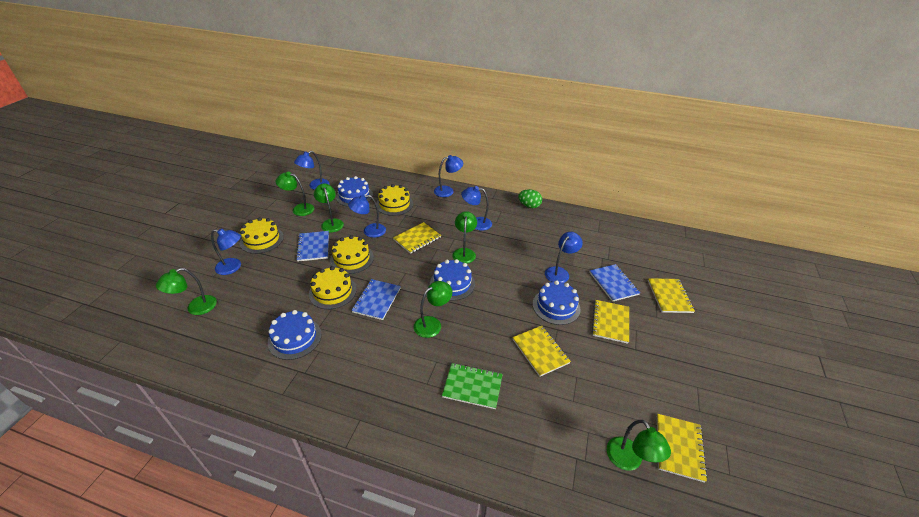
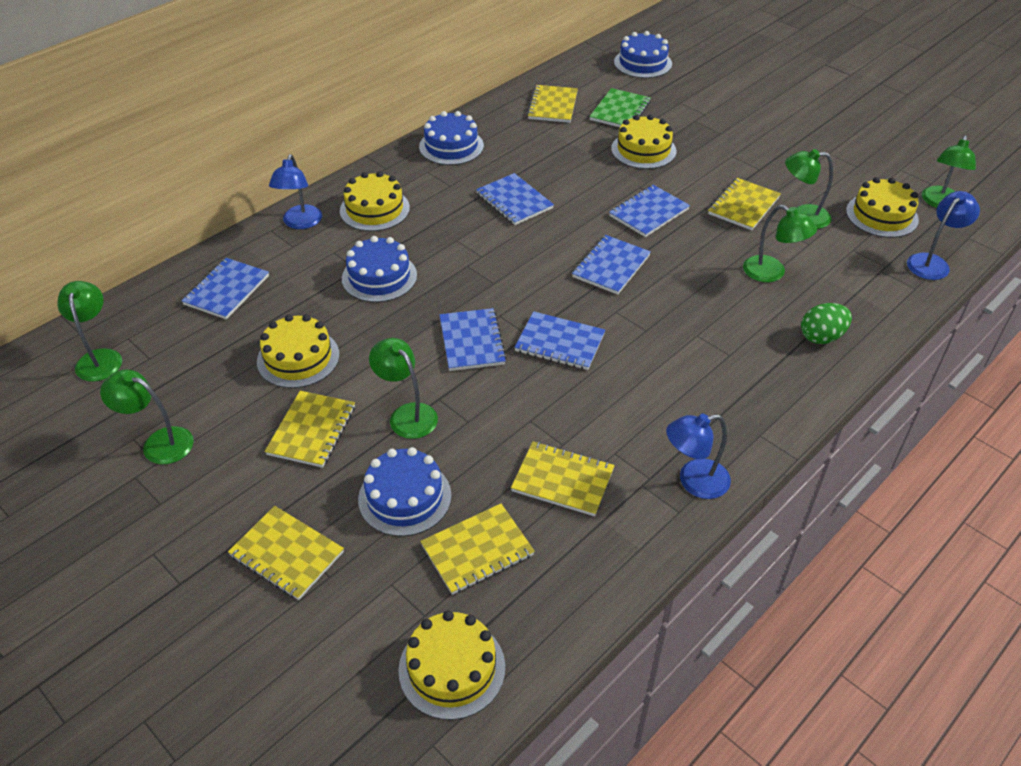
blue lamp: 6 -> 3
blue notebook: 3 -> 6
yellow cake: 4 -> 5
yellow notebook: 5 -> 6

